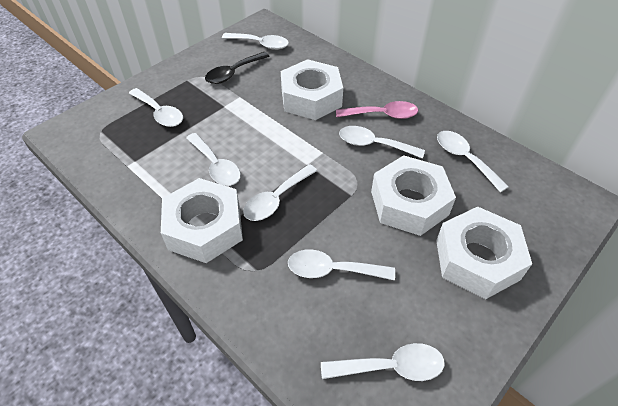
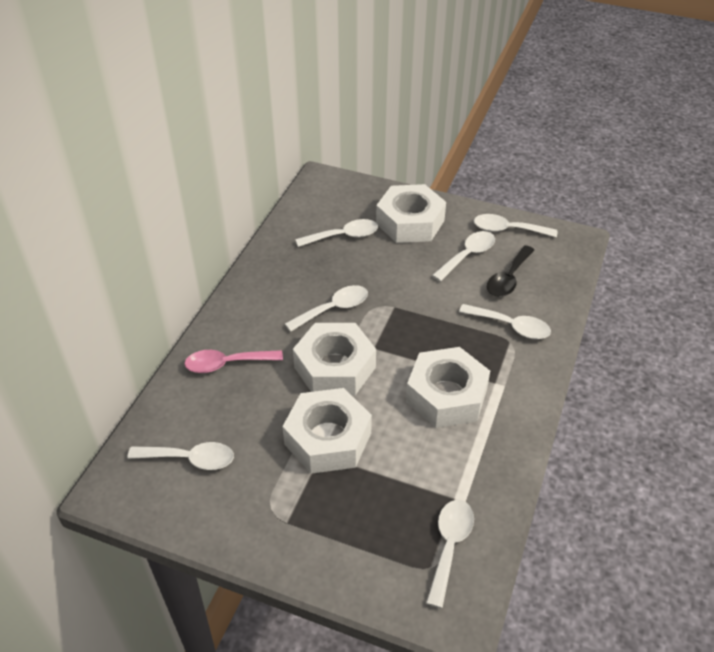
white spoon: 8 -> 7

